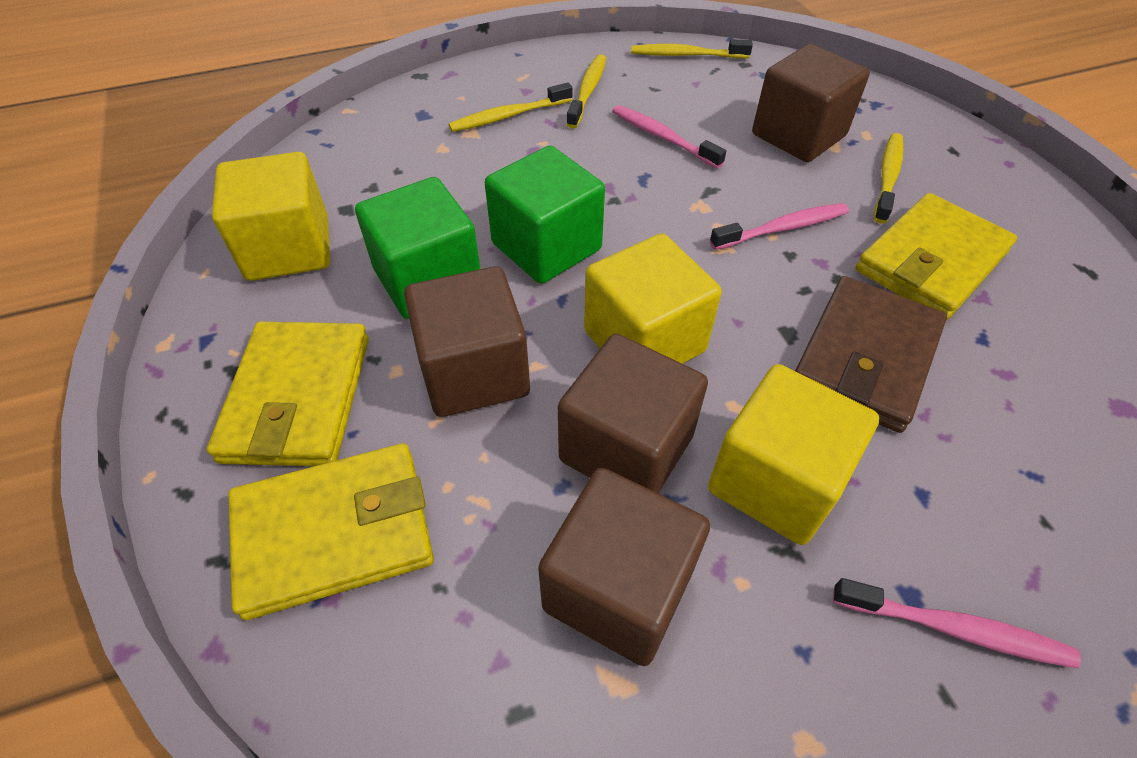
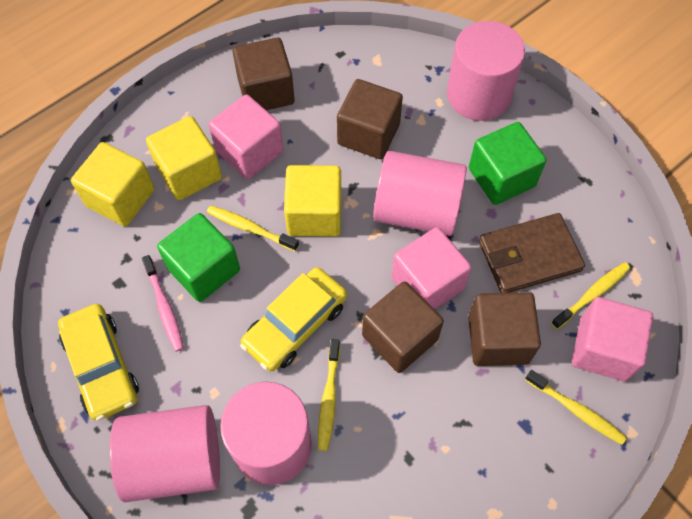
pink cube: 0 -> 3
pink cylinder: 0 -> 4
pink toothbrush: 3 -> 1
yellow car: 0 -> 2
yellow wallet: 3 -> 0

